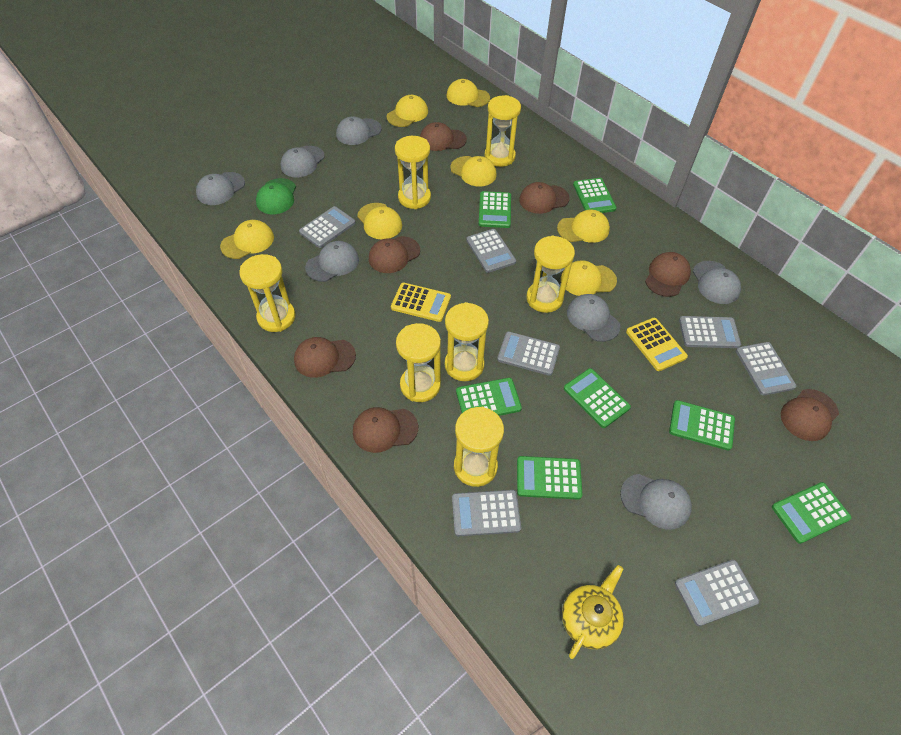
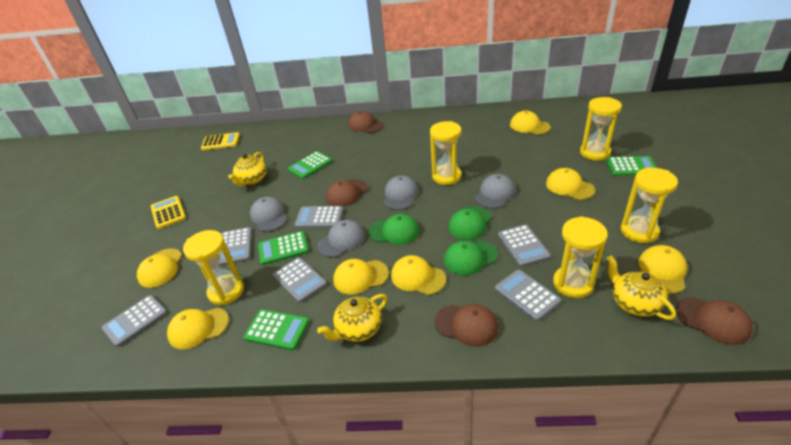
brown cap: 7 -> 4
green calculator: 7 -> 4
green cap: 1 -> 3
grey calculator: 7 -> 6
grey cap: 7 -> 4
yellow hourglass: 7 -> 5
yellow teapot: 1 -> 3

